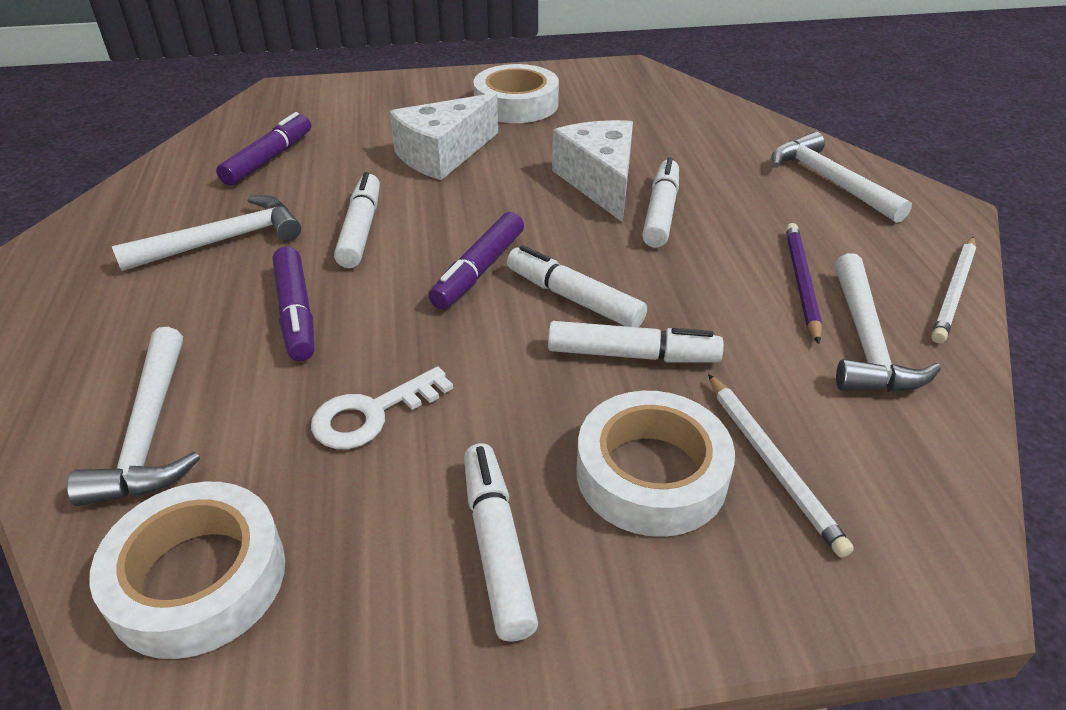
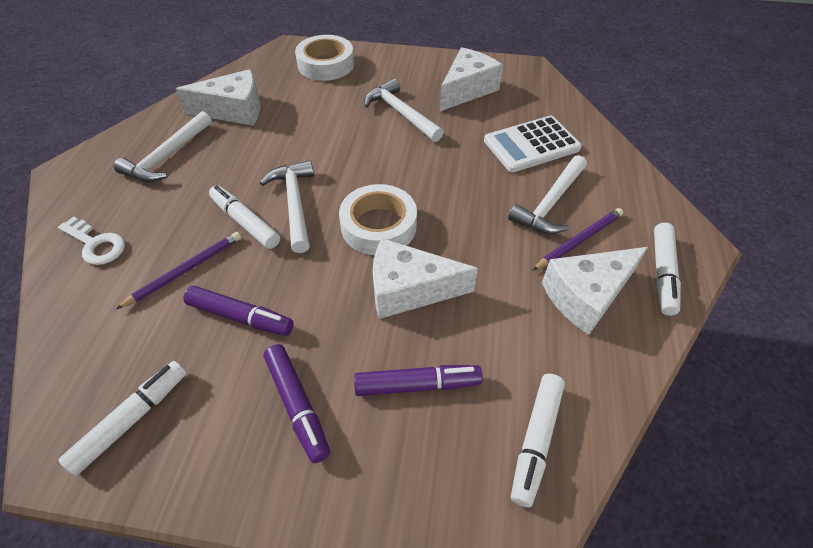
purple pencil: 1 -> 2
white calculator: 0 -> 1
white cheese: 2 -> 4
white marker: 5 -> 4
white pencil: 2 -> 0
white tape: 3 -> 2

